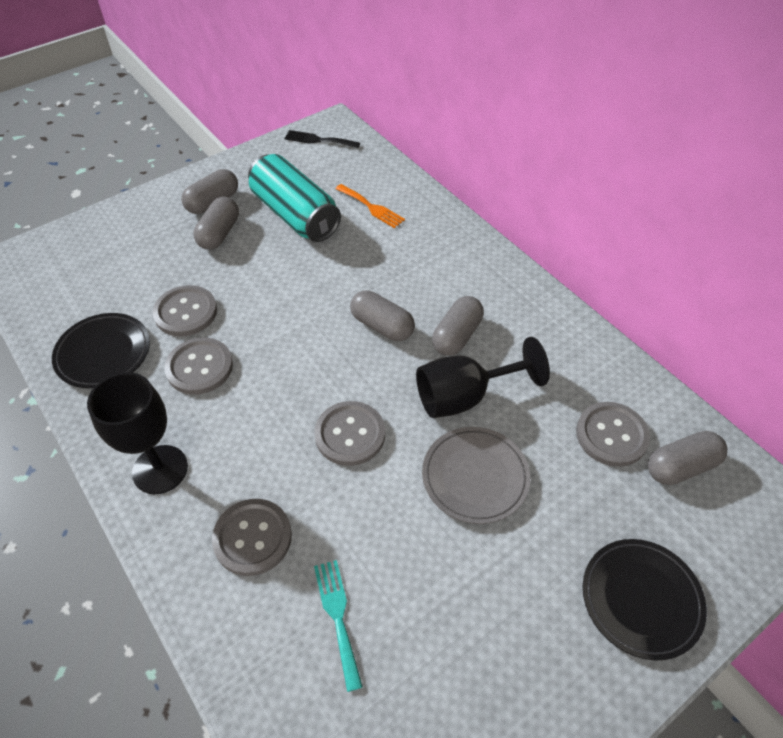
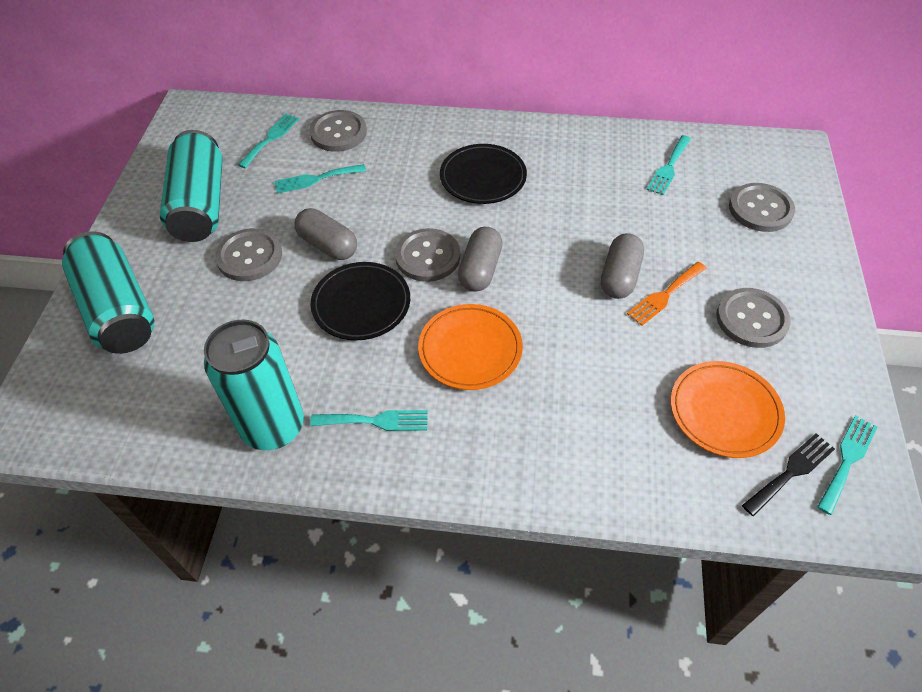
black goblet: 2 -> 0
grey capsule: 5 -> 3
grey plate: 1 -> 0
orange plate: 0 -> 2
turquoise can: 1 -> 3
turquoise fork: 1 -> 5

